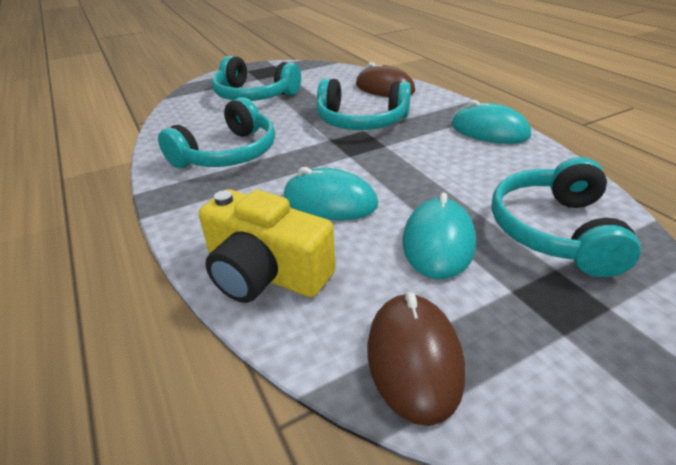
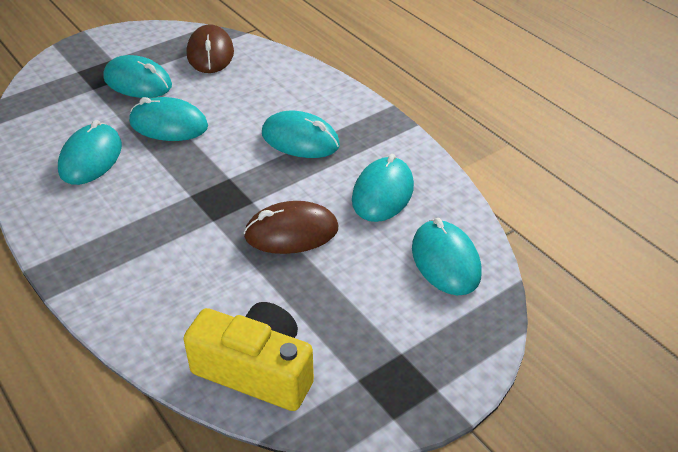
turquoise headphones: 4 -> 0
turquoise mouse: 3 -> 6

